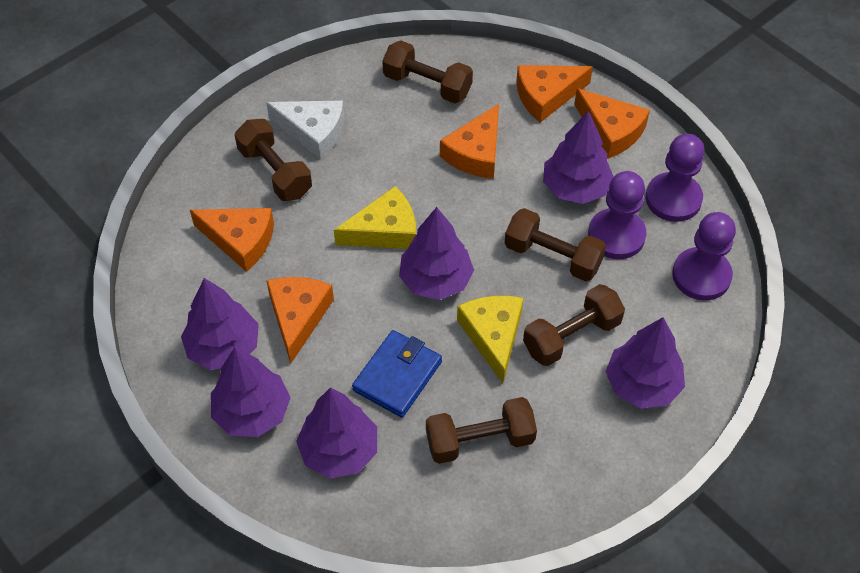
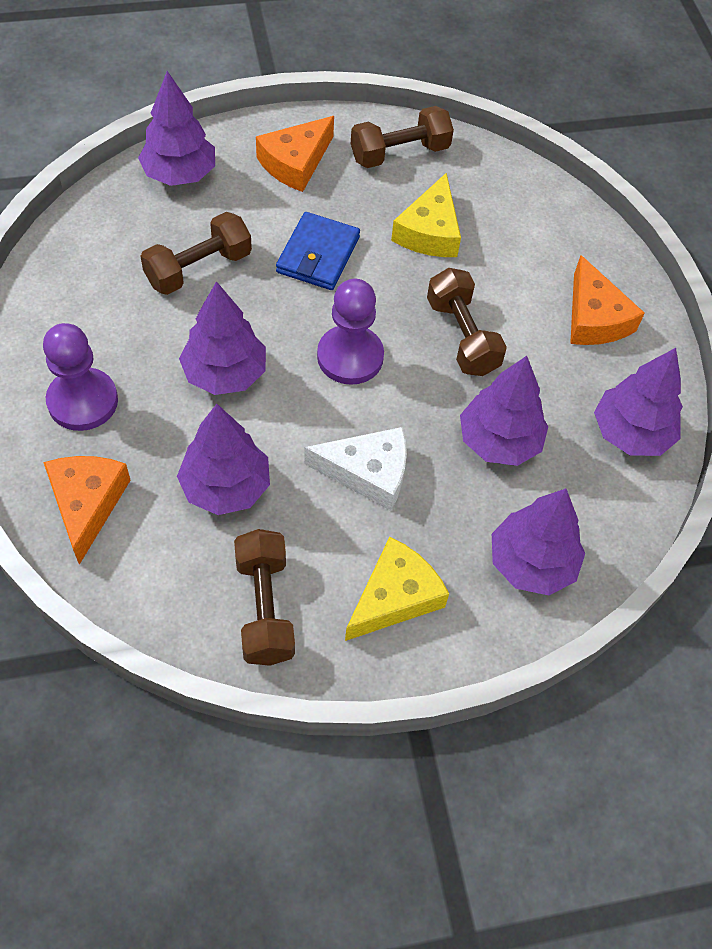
brown dumbbell: 5 -> 4
orange cheese: 5 -> 3
purple pawn: 3 -> 2

